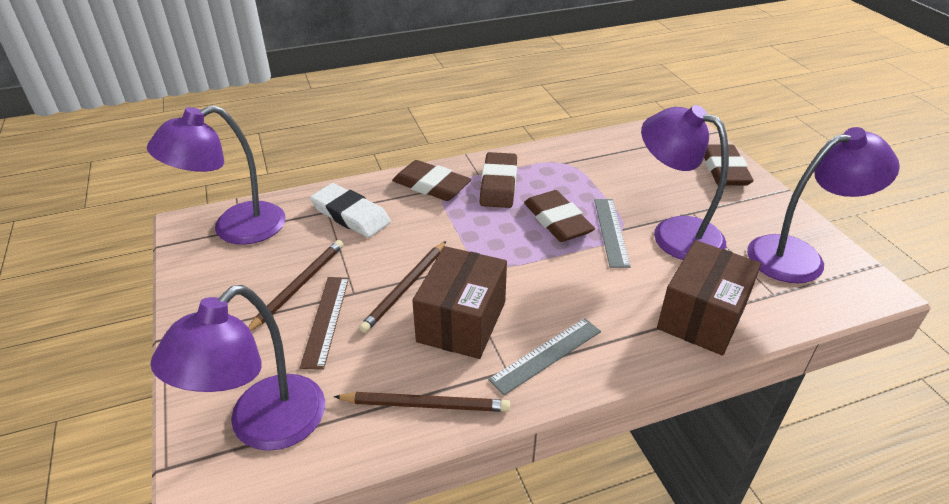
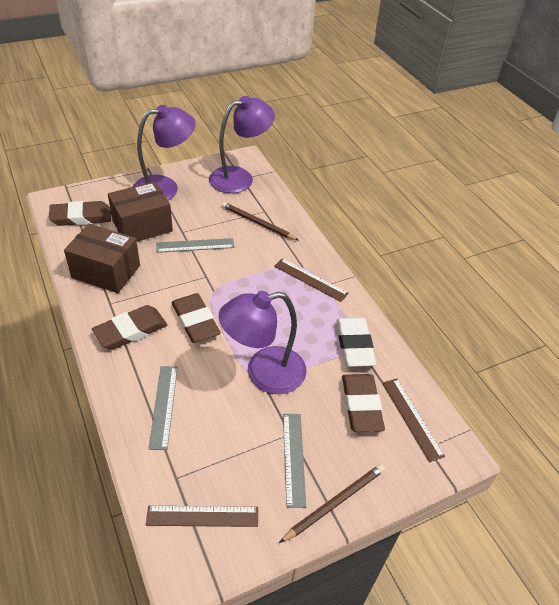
brown pencil: 3 -> 2
brown ruler: 1 -> 3
grey ruler: 2 -> 3
purple lamp: 4 -> 3

